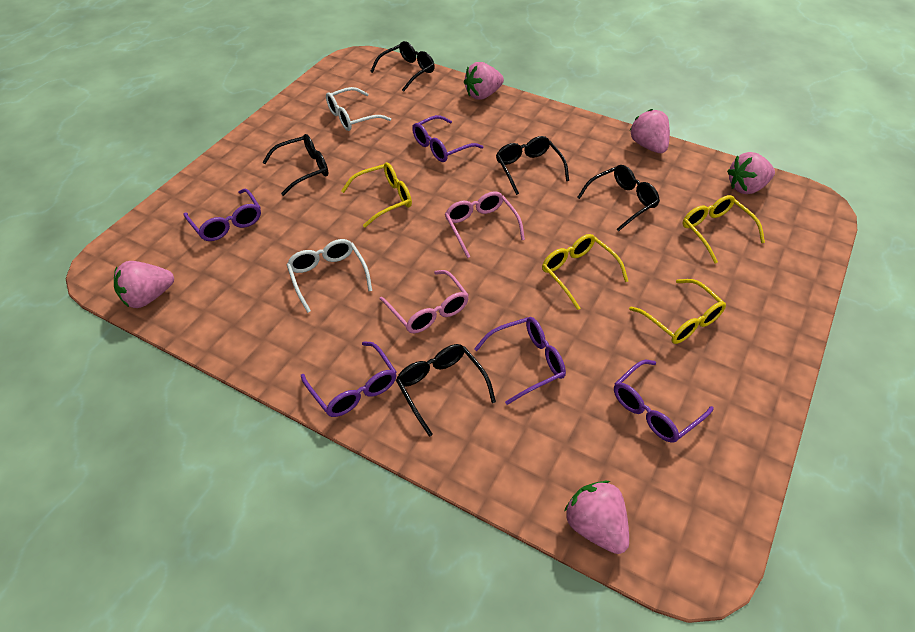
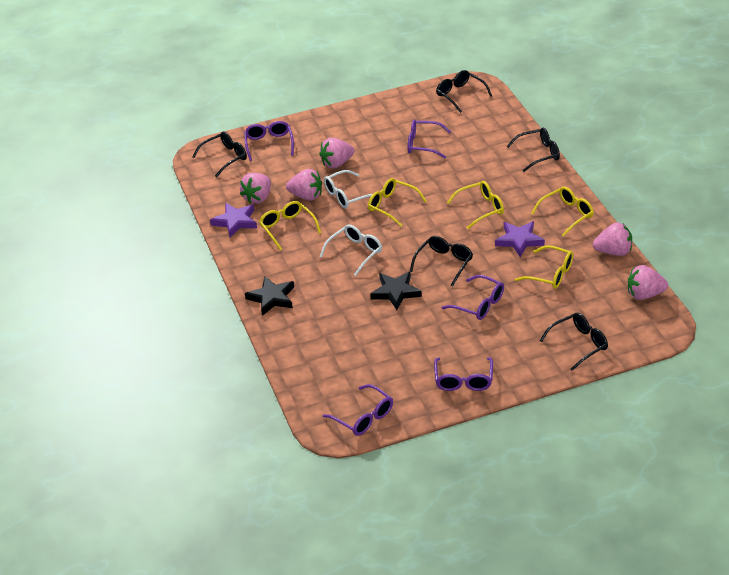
black star: 0 -> 2
pink glasses: 2 -> 0
purple star: 0 -> 2
yellow glasses: 4 -> 5

